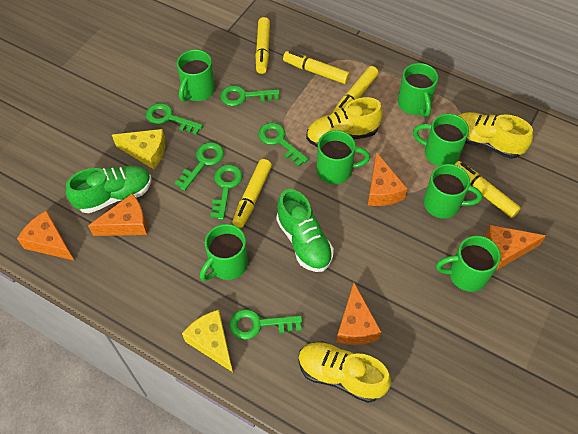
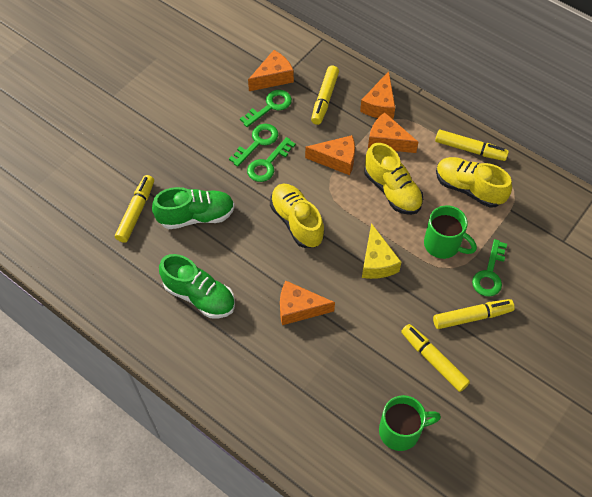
green key: 6 -> 4
green mug: 7 -> 2
yellow cheese: 2 -> 1

